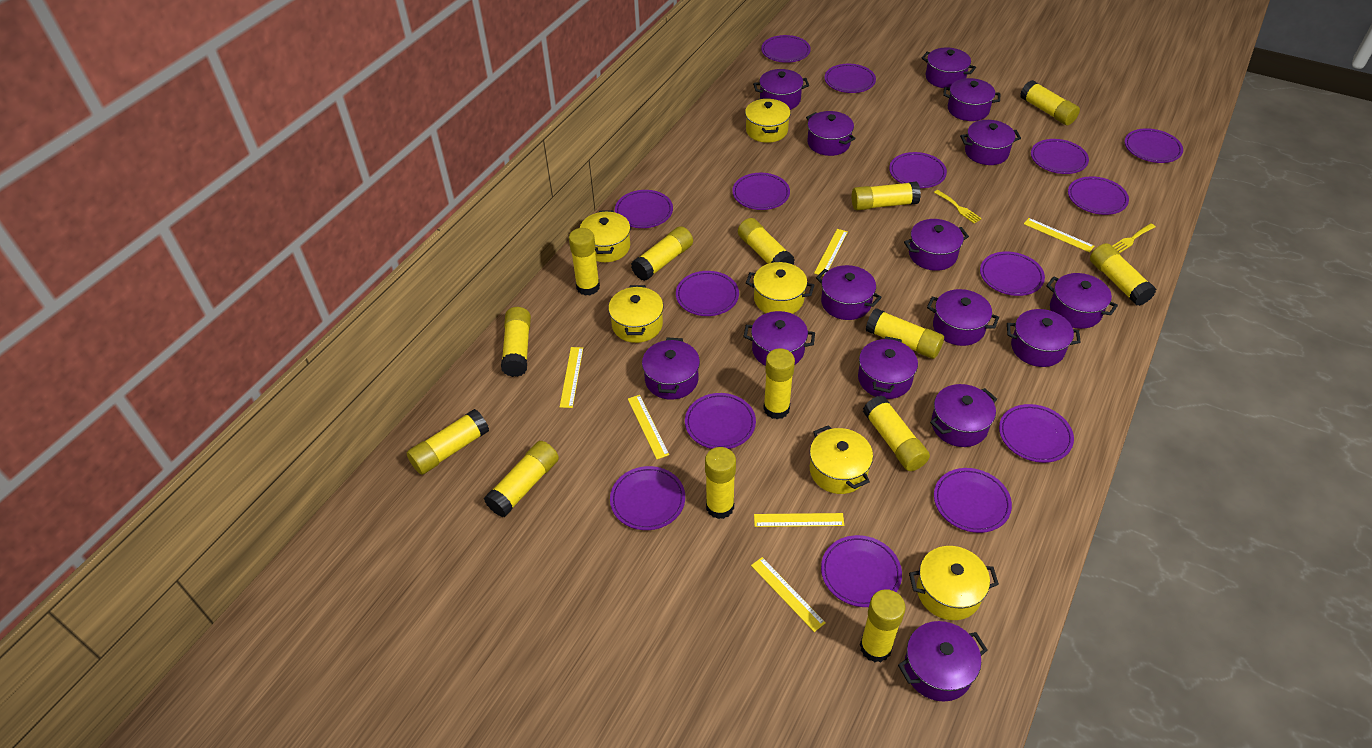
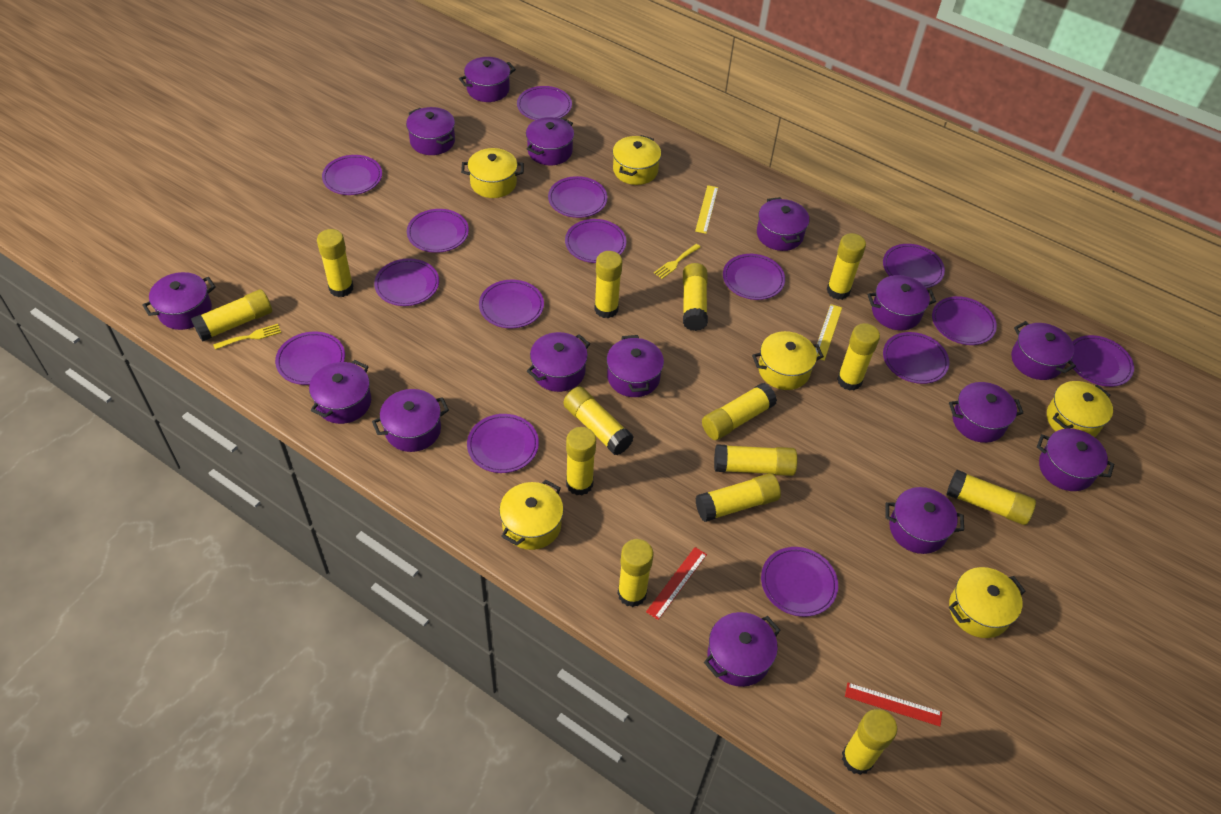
red ruler: 0 -> 2
yellow ruler: 6 -> 2

